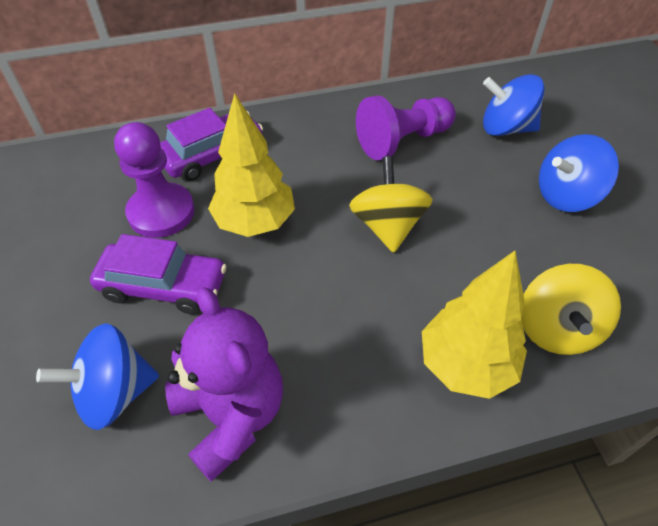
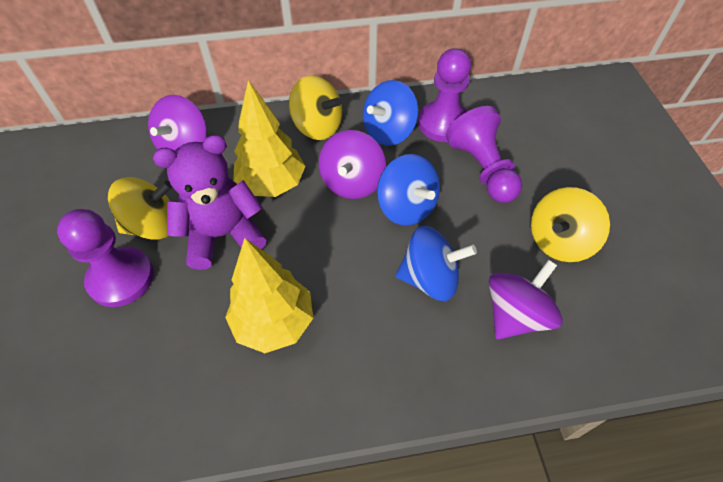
purple car: 2 -> 0
purple pawn: 2 -> 3
purple spinning top: 0 -> 3
yellow spinning top: 2 -> 3

